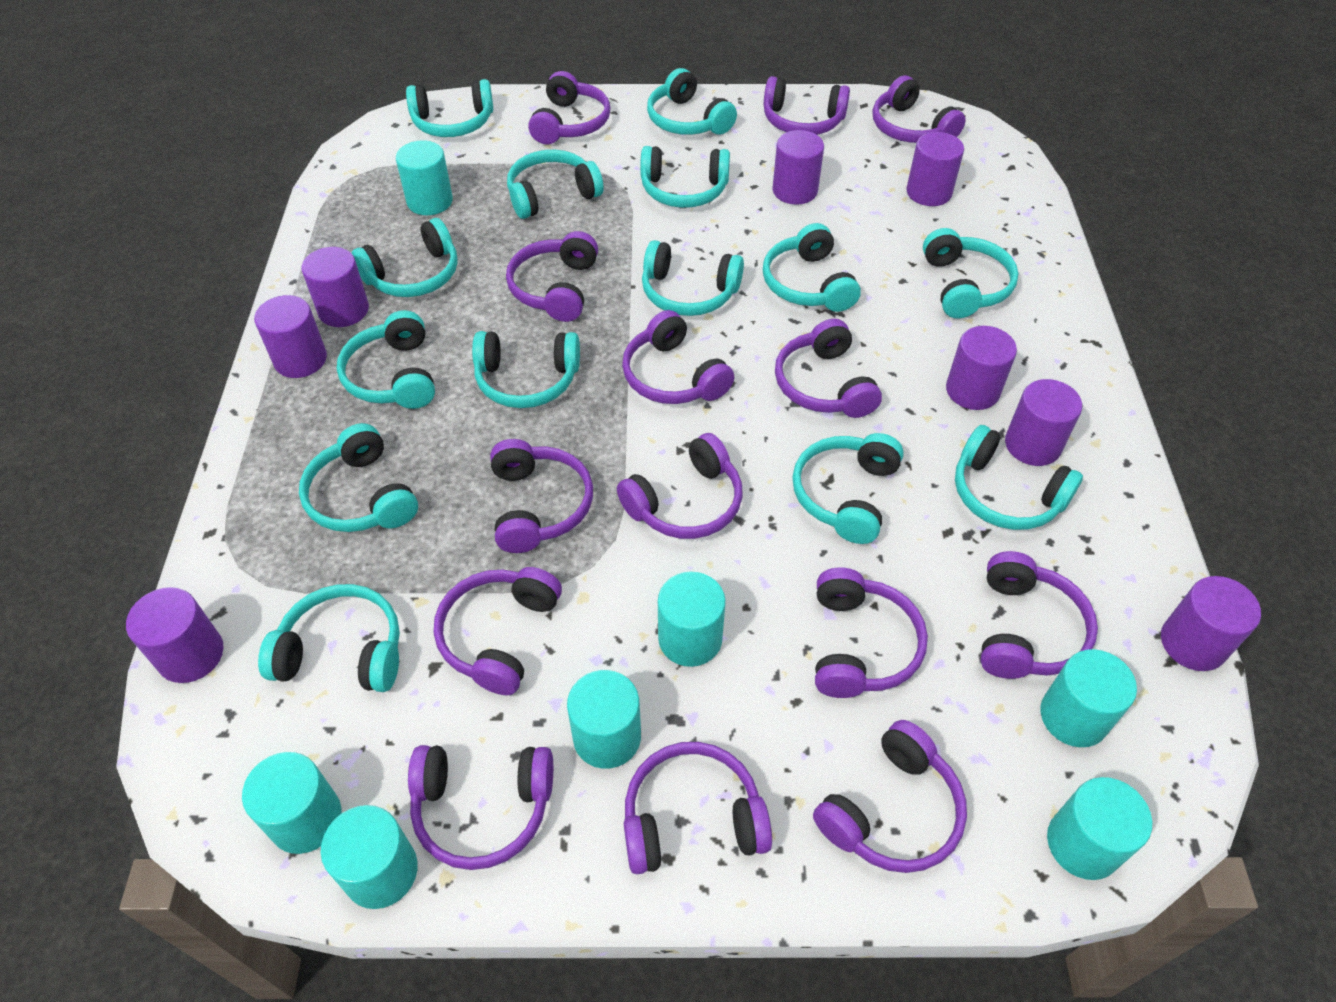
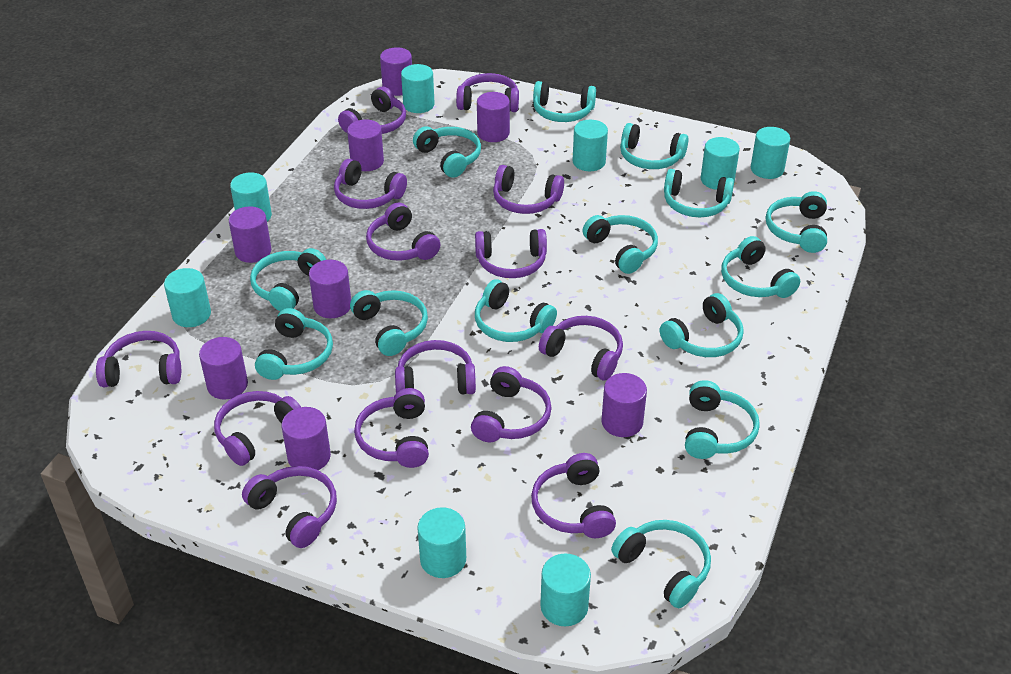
turquoise cylinder: 7 -> 8

